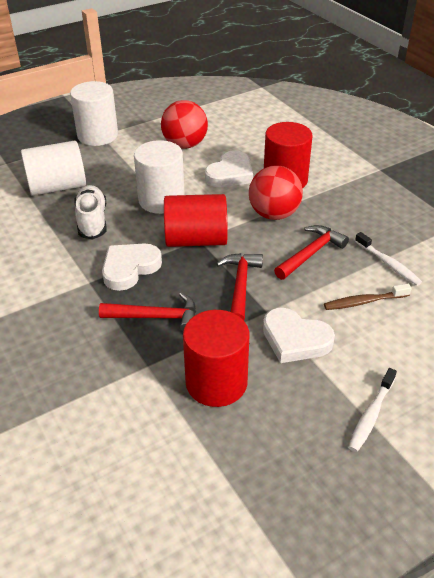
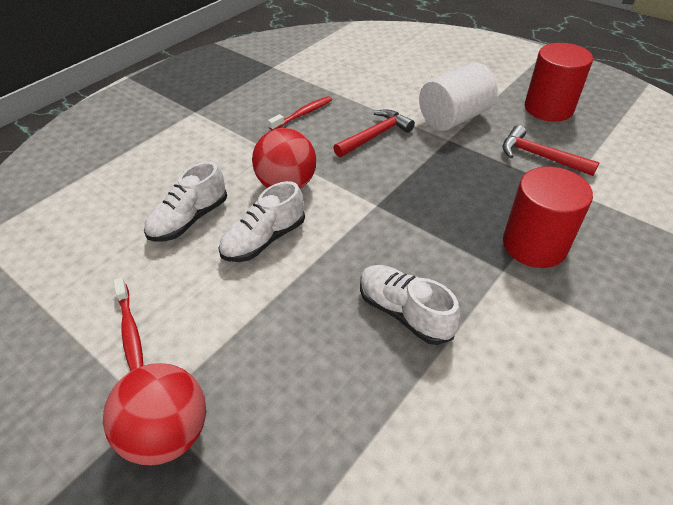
brown toothbrush: 1 -> 0
red cylinder: 3 -> 2
red hammer: 3 -> 2
red toothbrush: 0 -> 2
white cylinder: 3 -> 1
white heart: 3 -> 0
white shoe: 1 -> 3
white toothbrush: 2 -> 0

